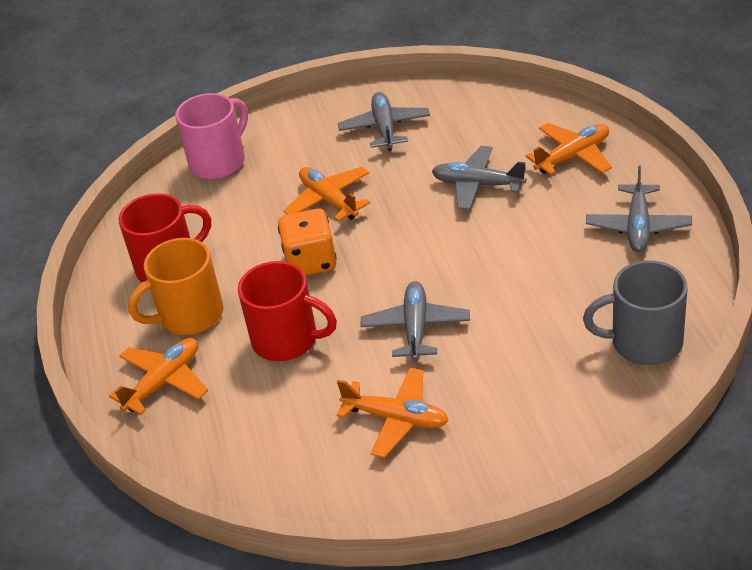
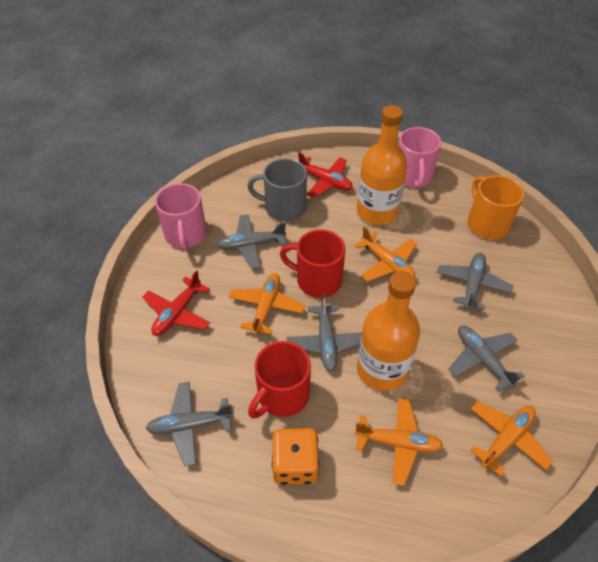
grey plane: 4 -> 5
orange bottle: 0 -> 2
pink mug: 1 -> 2
red plane: 0 -> 2

